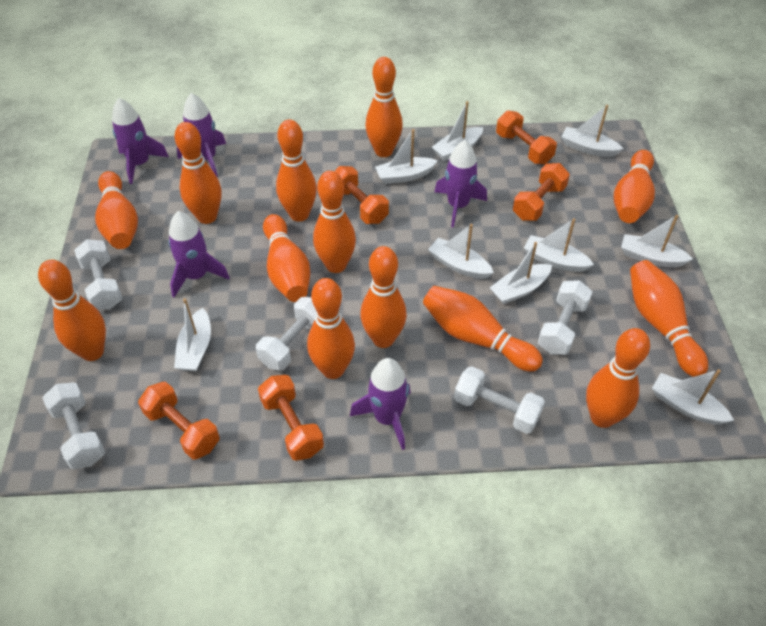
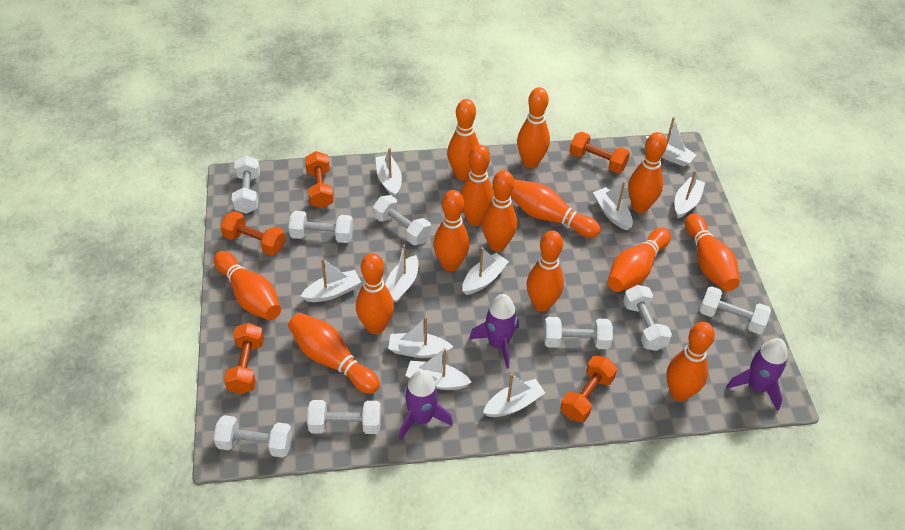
orange bowling pin: 13 -> 14
purple rocket: 5 -> 3
white boat: 9 -> 10
white dumbbell: 5 -> 8

